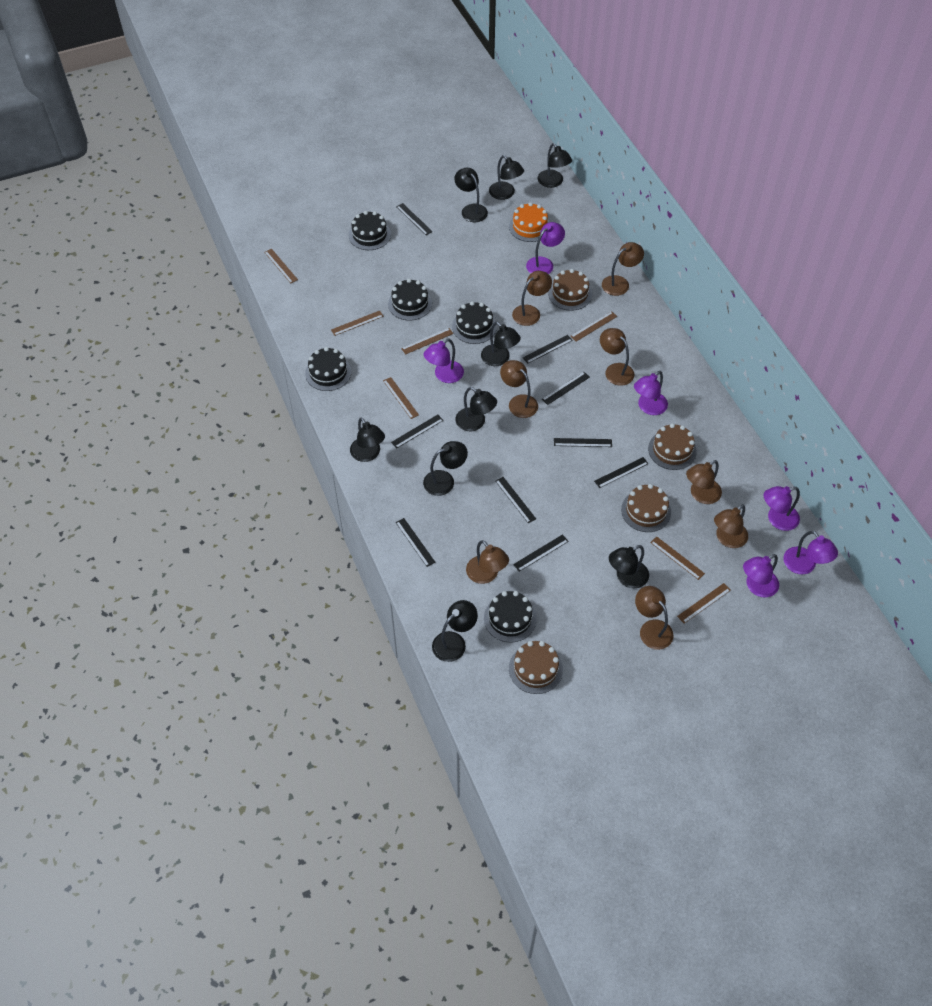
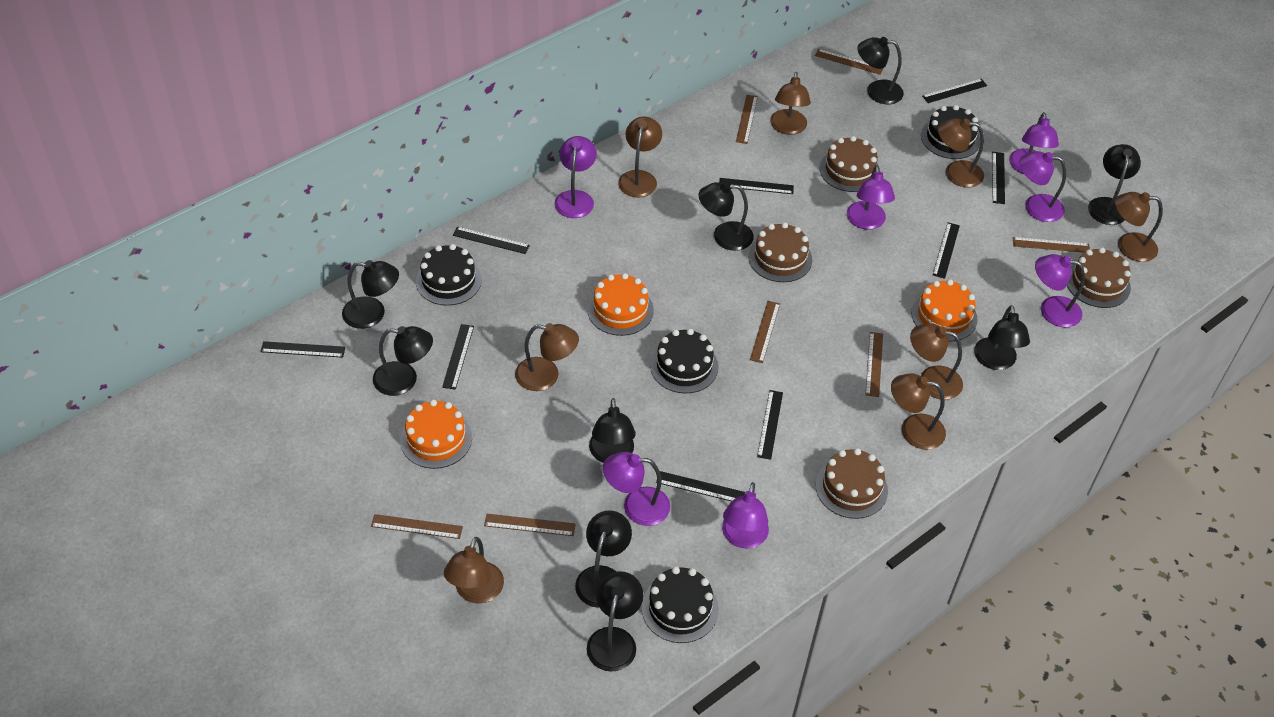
black cake: 5 -> 4
orange cake: 1 -> 3
purple lamp: 6 -> 7

